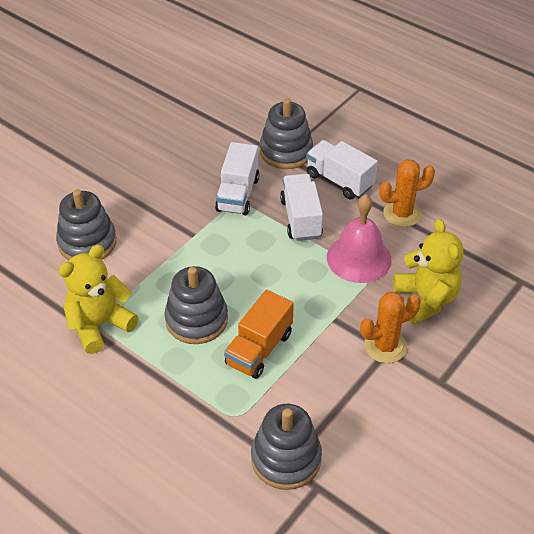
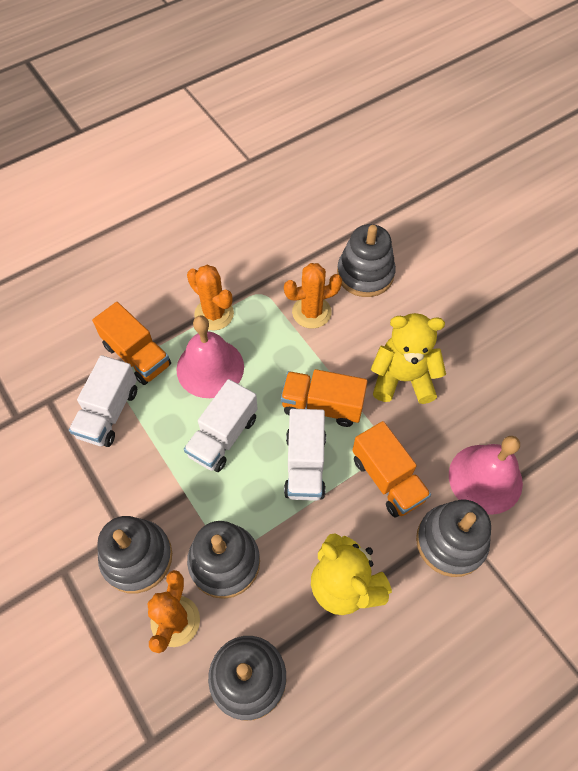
grey stacking toy: 4 -> 5
orange cactus: 2 -> 3
orange truck: 1 -> 3
pink bell: 1 -> 2

